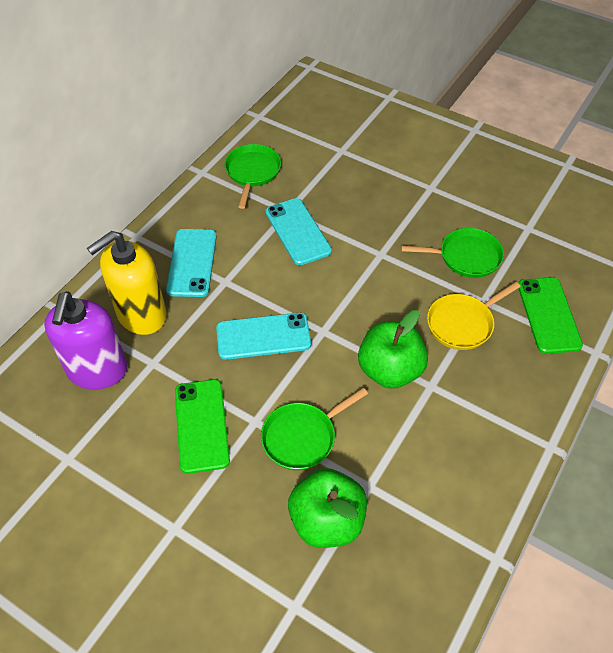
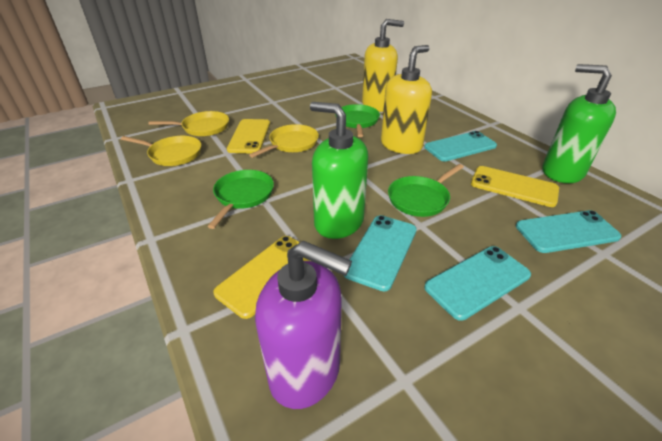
green apple: 2 -> 0
green phone: 2 -> 0
green soap dispenser: 0 -> 2
turquoise phone: 3 -> 4
yellow pan: 1 -> 3
yellow phone: 0 -> 3
yellow soap dispenser: 1 -> 2

